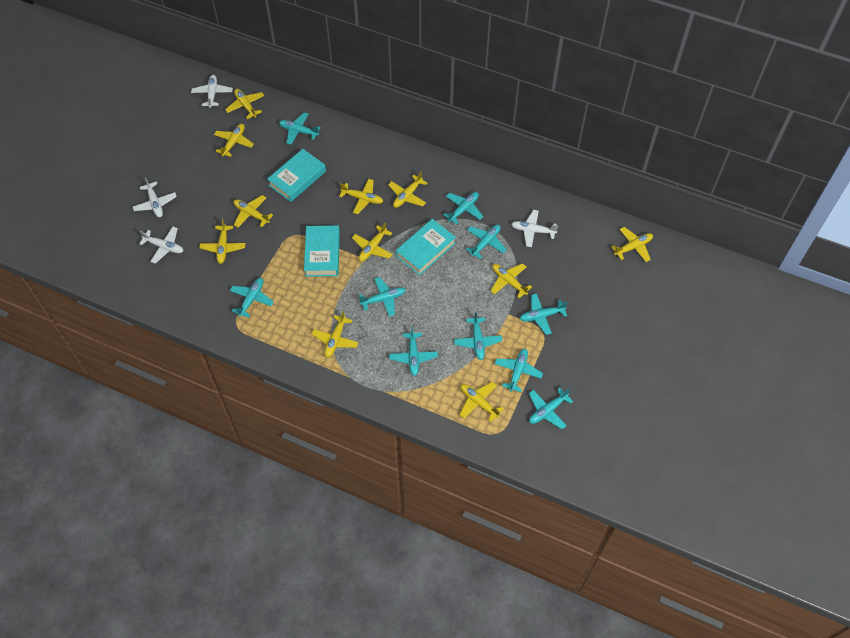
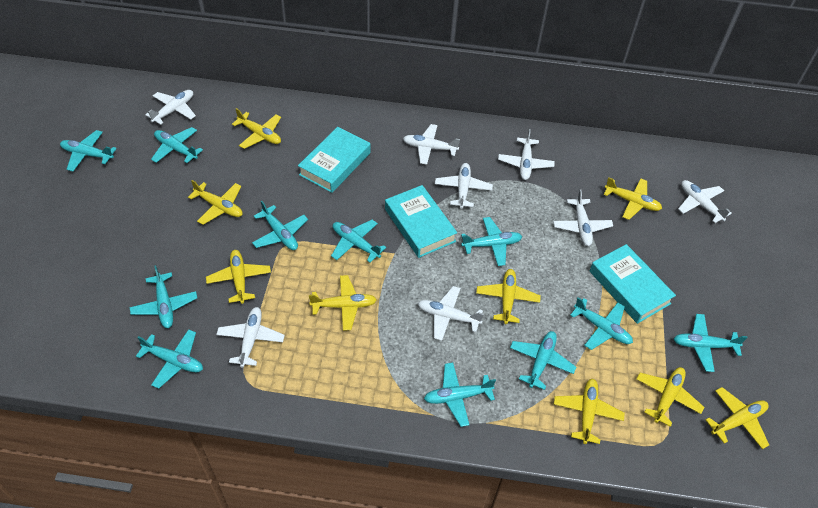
turquoise plane: 10 -> 11
white plane: 4 -> 8
yellow plane: 11 -> 9

